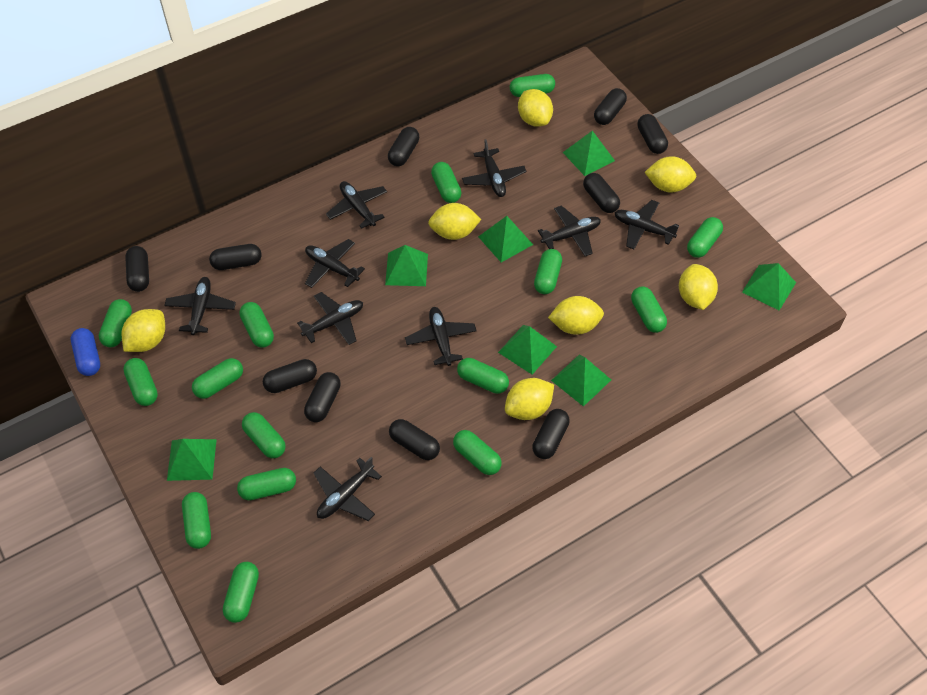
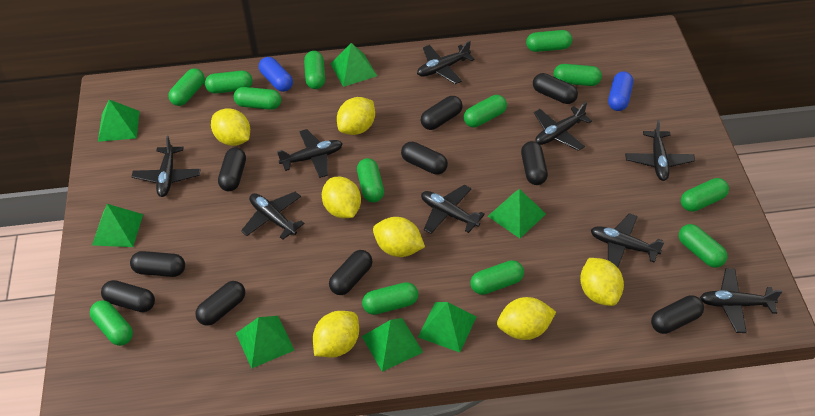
blue capsule: 1 -> 2
green capsule: 15 -> 13

